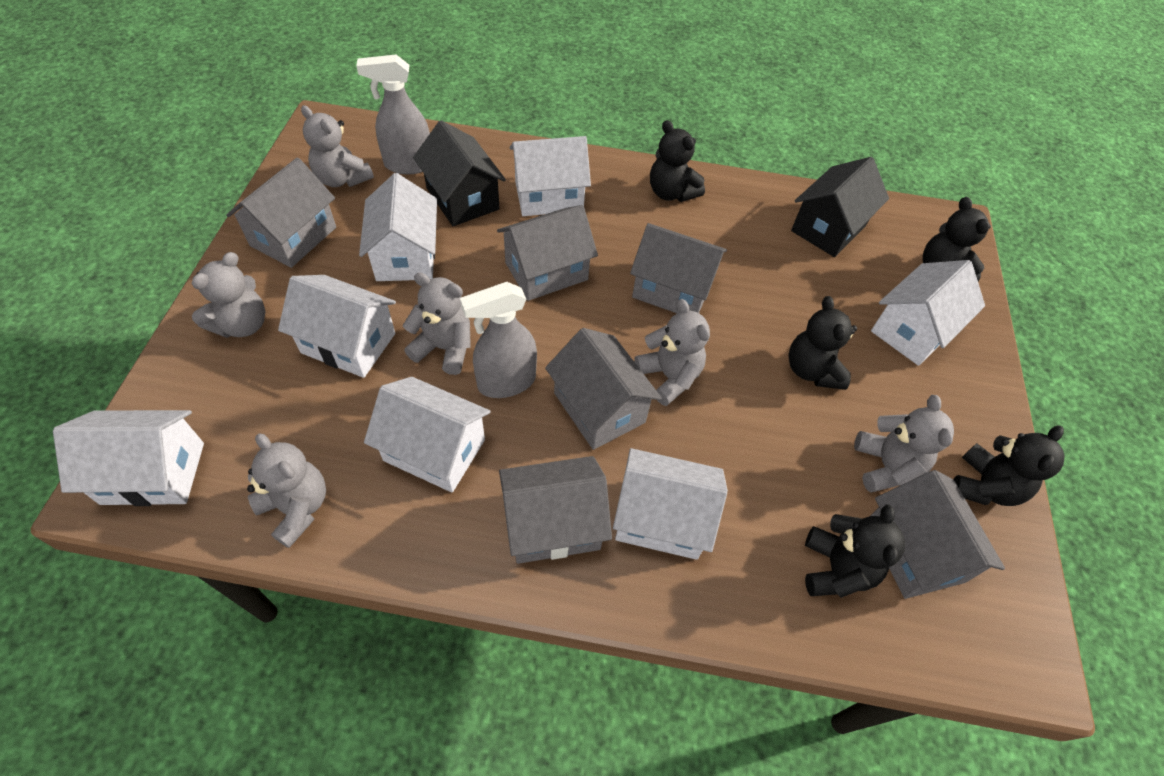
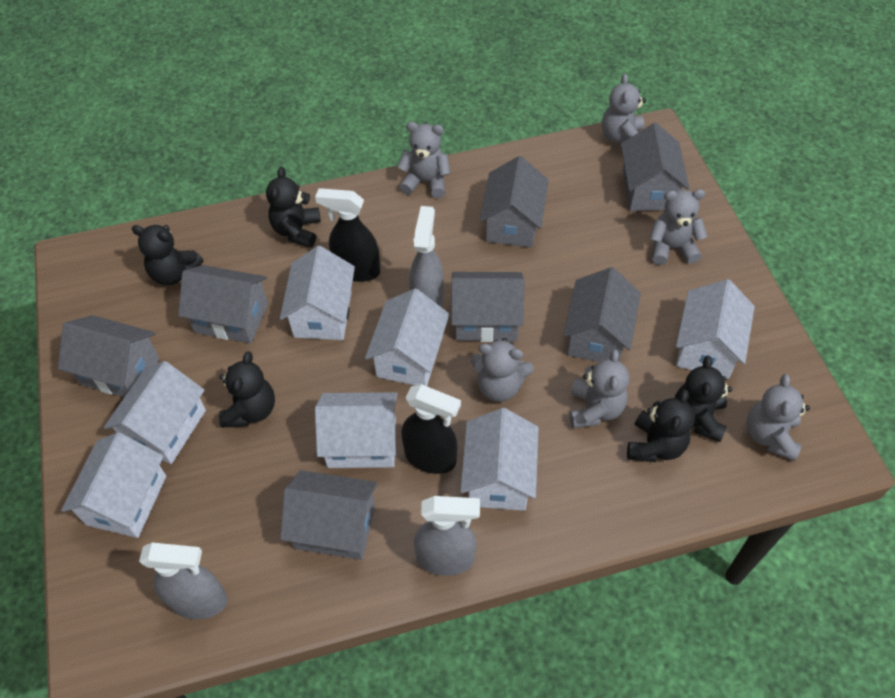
black house: 2 -> 0
black spray bottle: 0 -> 2
grey house: 6 -> 7
grey spray bottle: 2 -> 3

